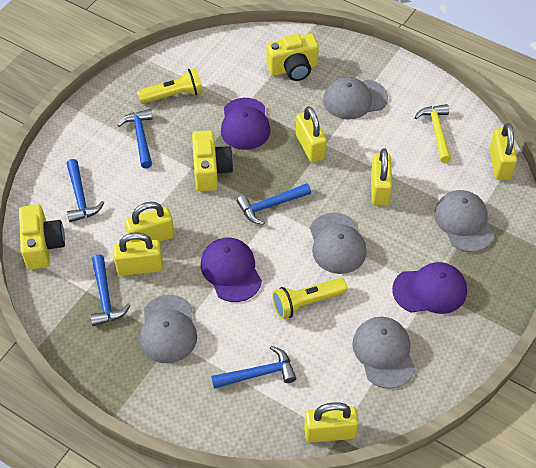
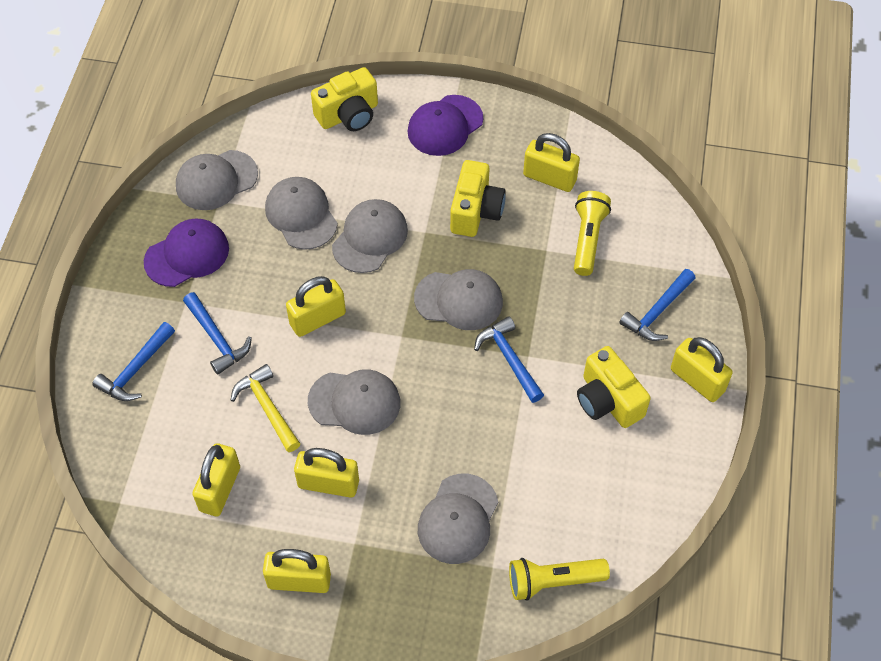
blue hammer: 5 -> 4
grey cap: 5 -> 6
purple cap: 3 -> 2

